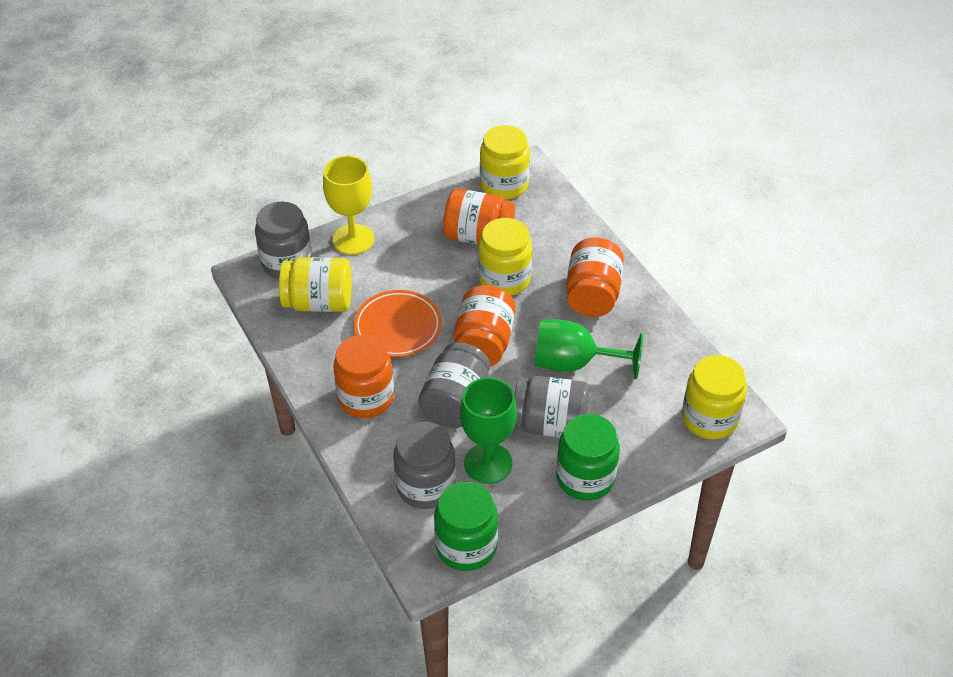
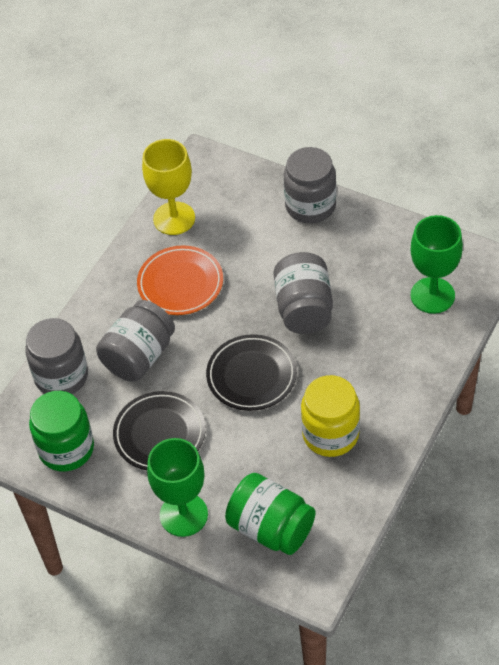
black plate: 0 -> 2
orange jar: 4 -> 0
yellow jar: 4 -> 1

